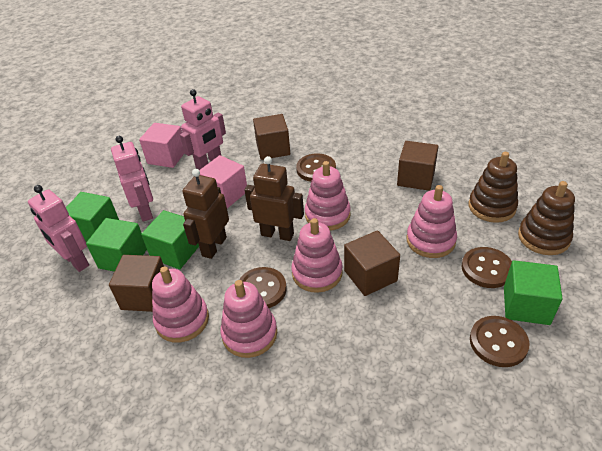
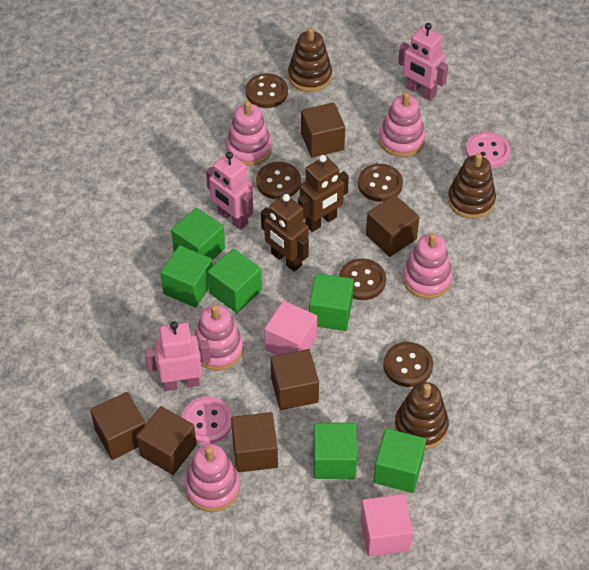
brown button: 4 -> 5
brown cube: 4 -> 6
brown stacking toy: 2 -> 3
green cube: 4 -> 6
pink button: 0 -> 2

